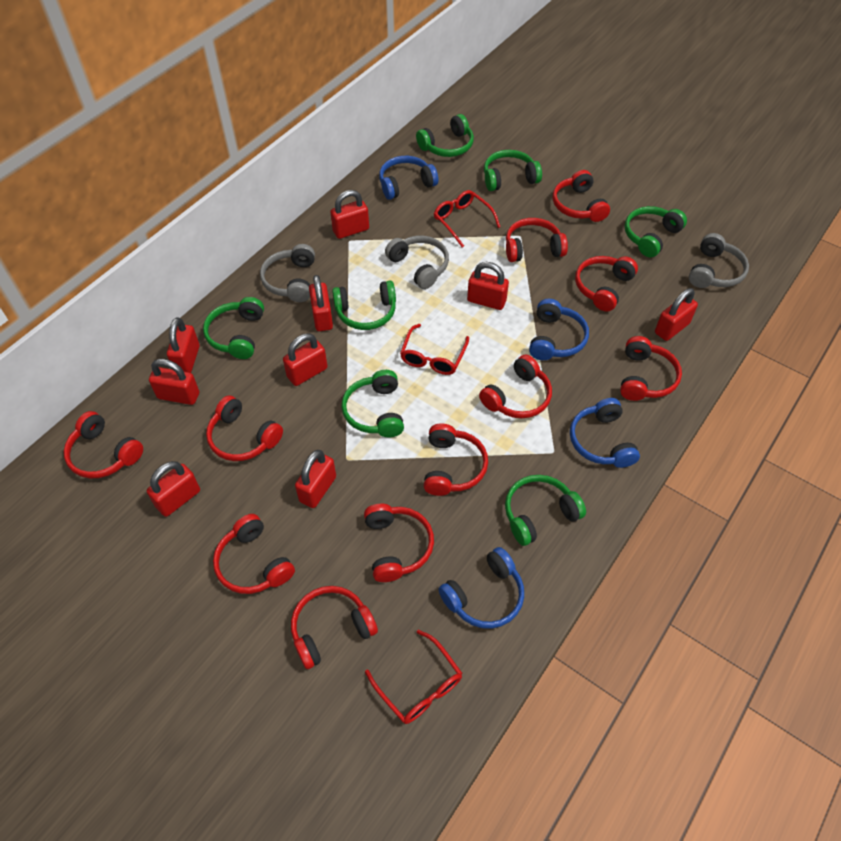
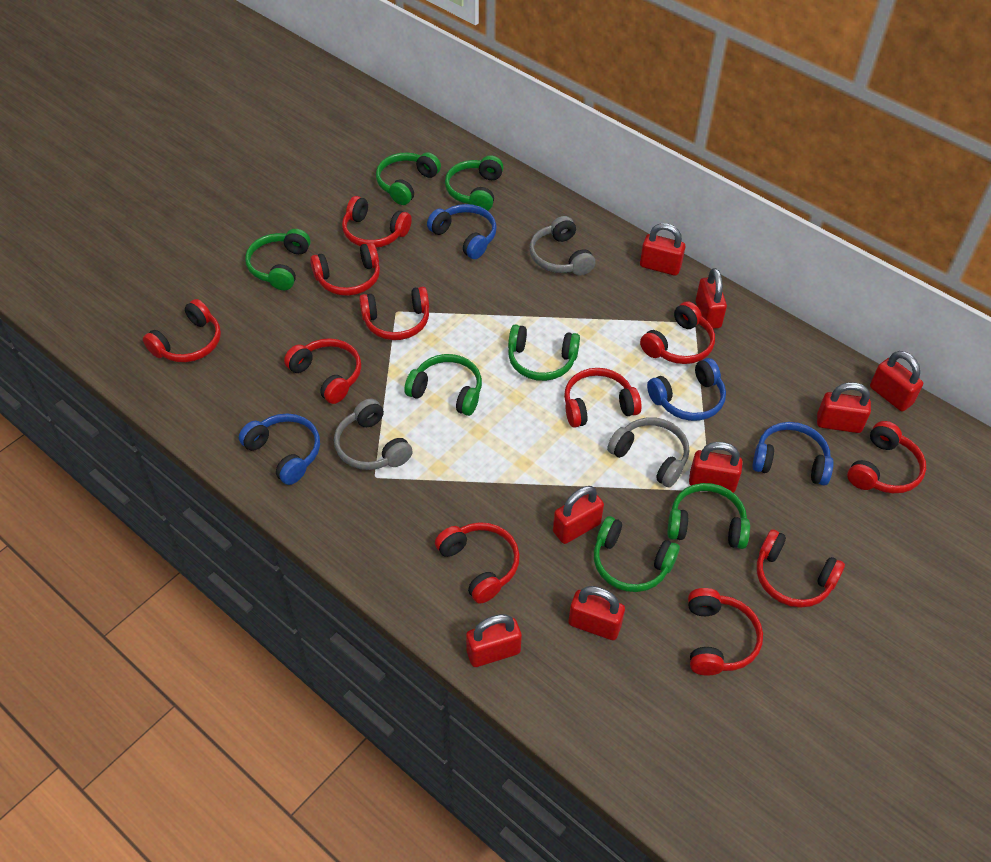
red glasses: 3 -> 0
red padlock: 9 -> 8

